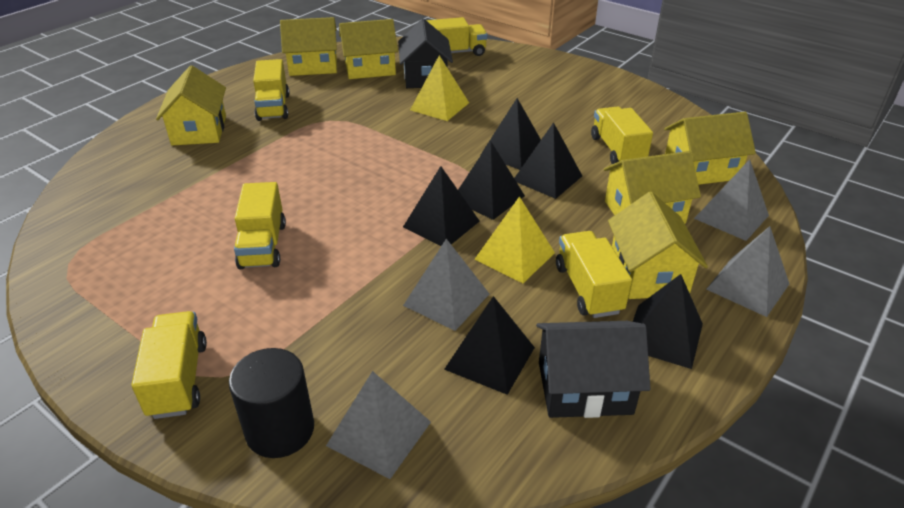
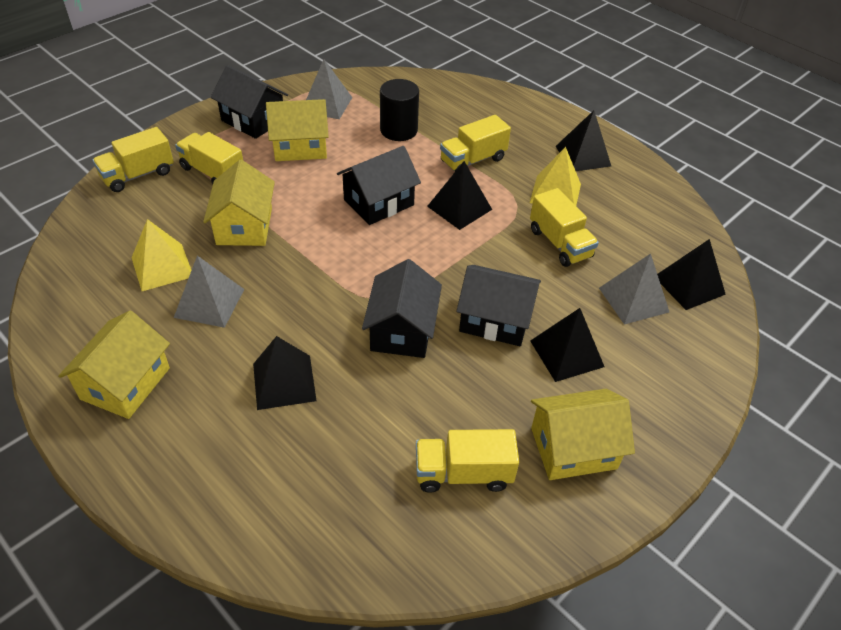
black house: 2 -> 4
black pyramid: 6 -> 5
grey pyramid: 4 -> 3
yellow house: 6 -> 4
yellow truck: 6 -> 5

